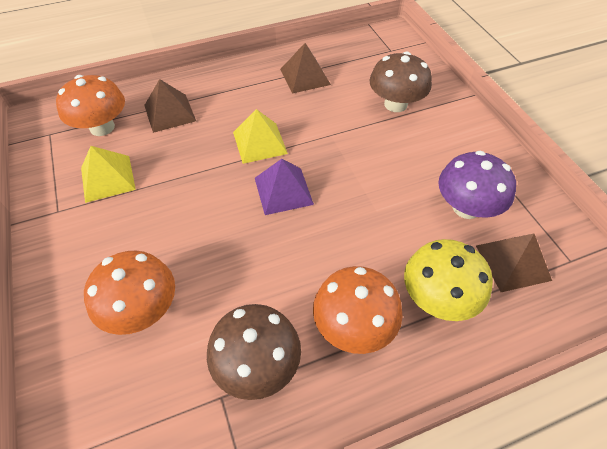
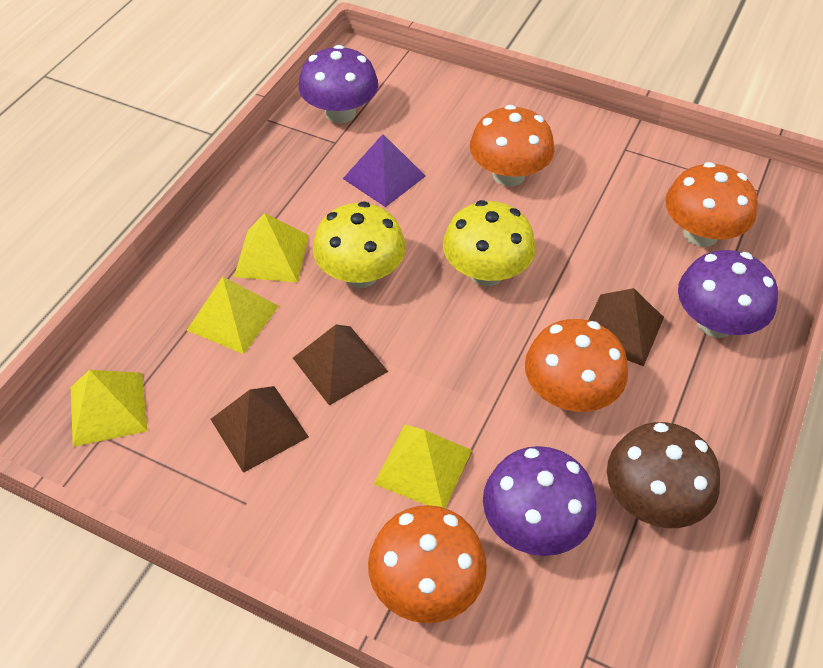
brown mushroom: 2 -> 1
orange mushroom: 3 -> 4
purple mushroom: 1 -> 3
yellow mushroom: 1 -> 2
yellow pyramid: 2 -> 4

